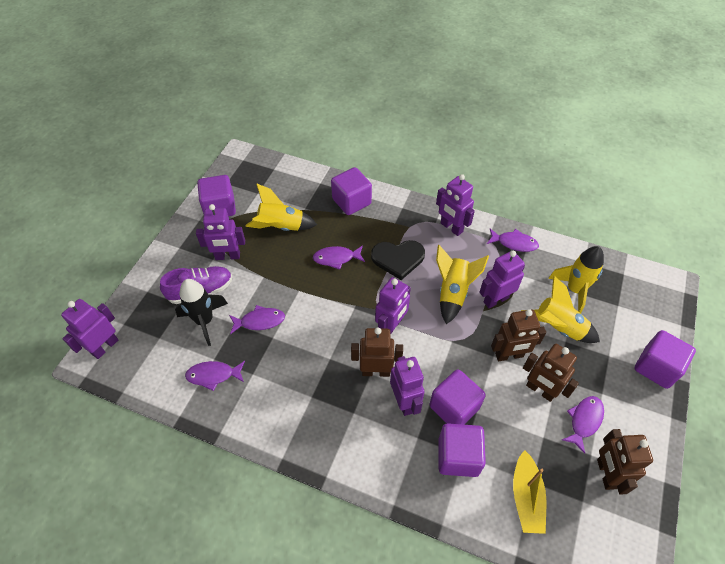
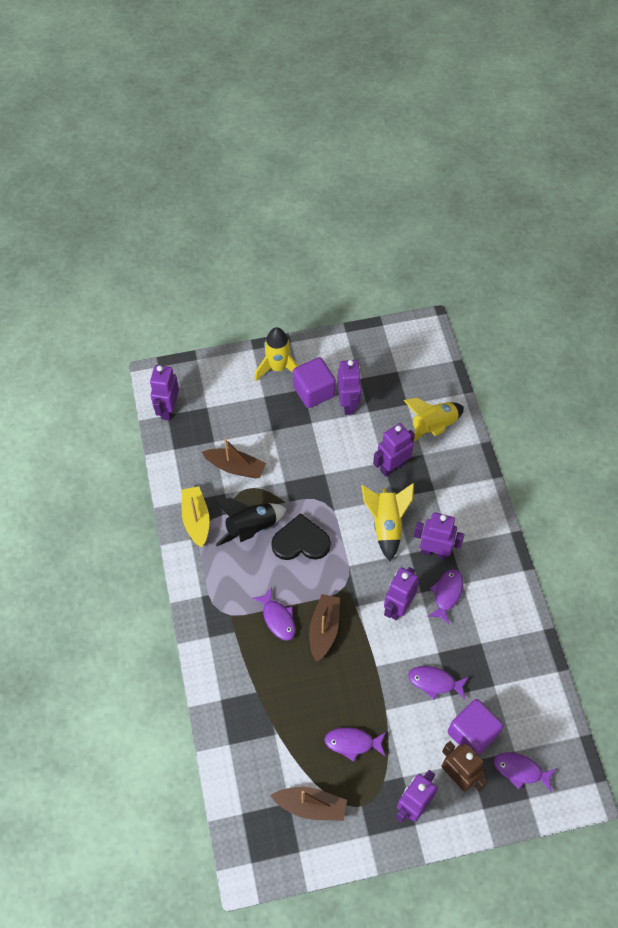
brown boat: 0 -> 3
brown robot: 4 -> 1
purple cube: 5 -> 2
purple shoe: 1 -> 0
yellow rocket: 4 -> 3

